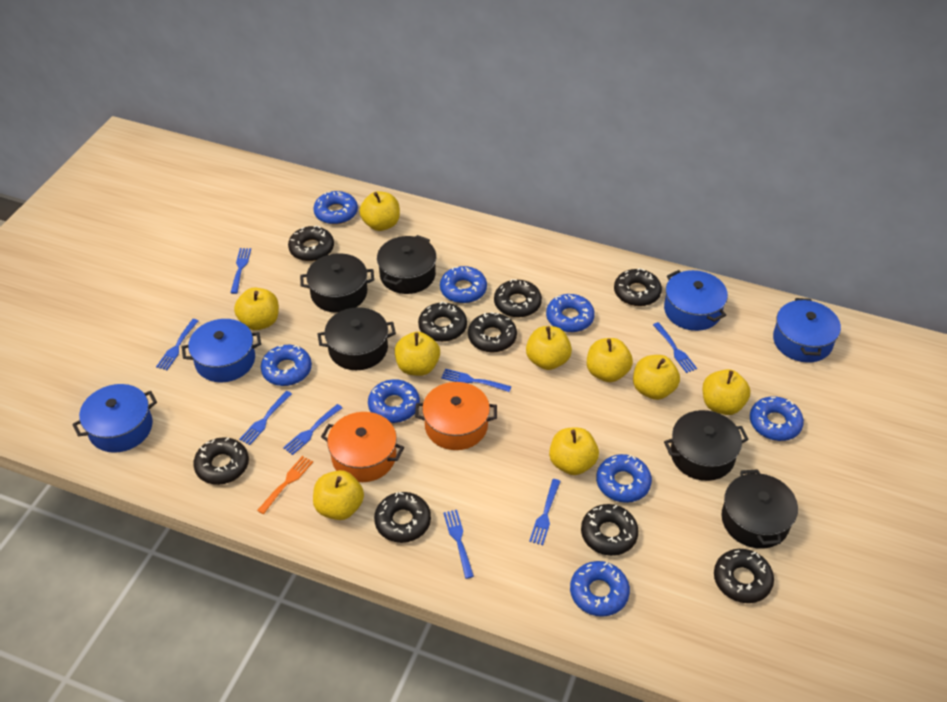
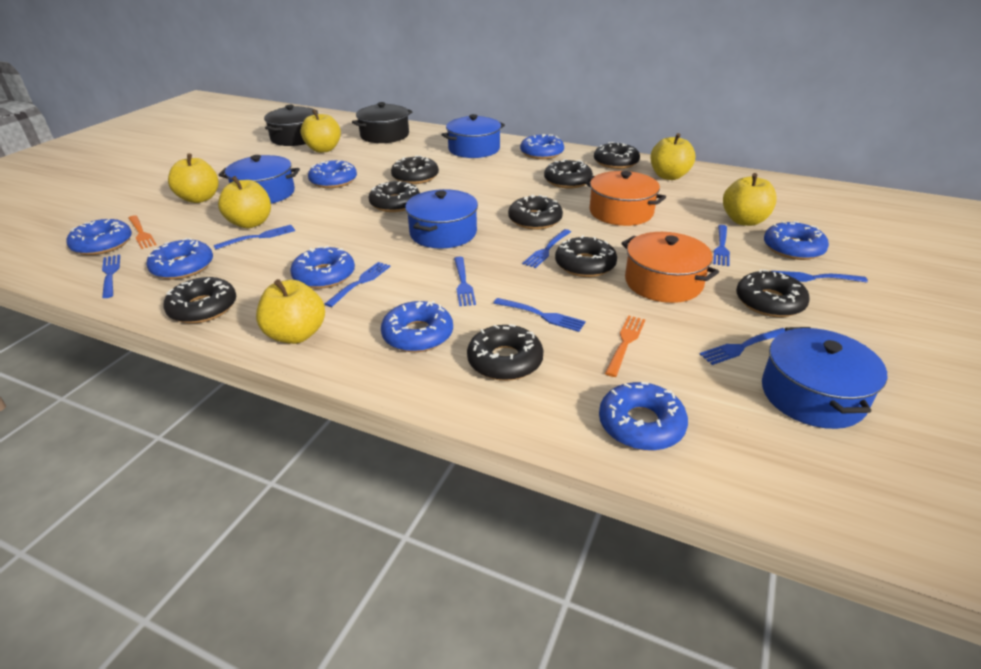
black pot: 5 -> 2
blue fork: 8 -> 9
orange fork: 1 -> 2
yellow apple: 9 -> 6

